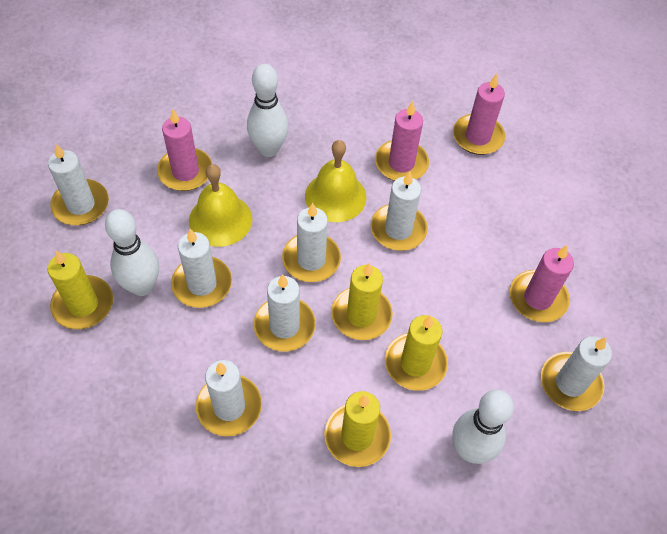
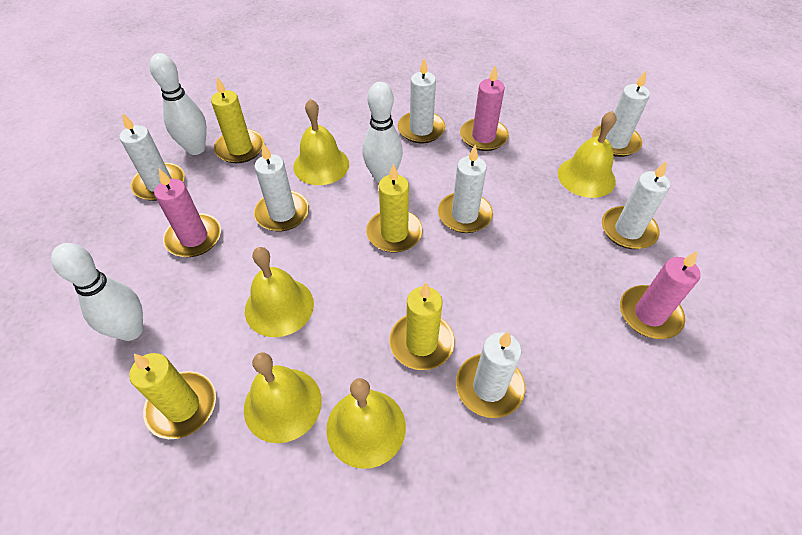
pink candle: 4 -> 3
yellow bell: 2 -> 5

